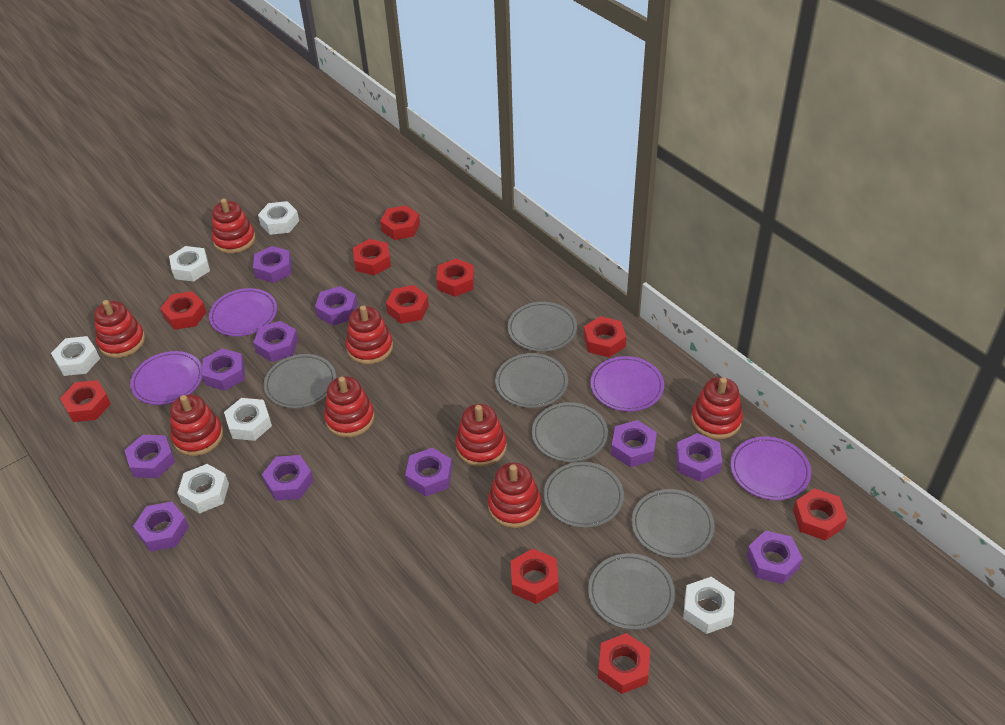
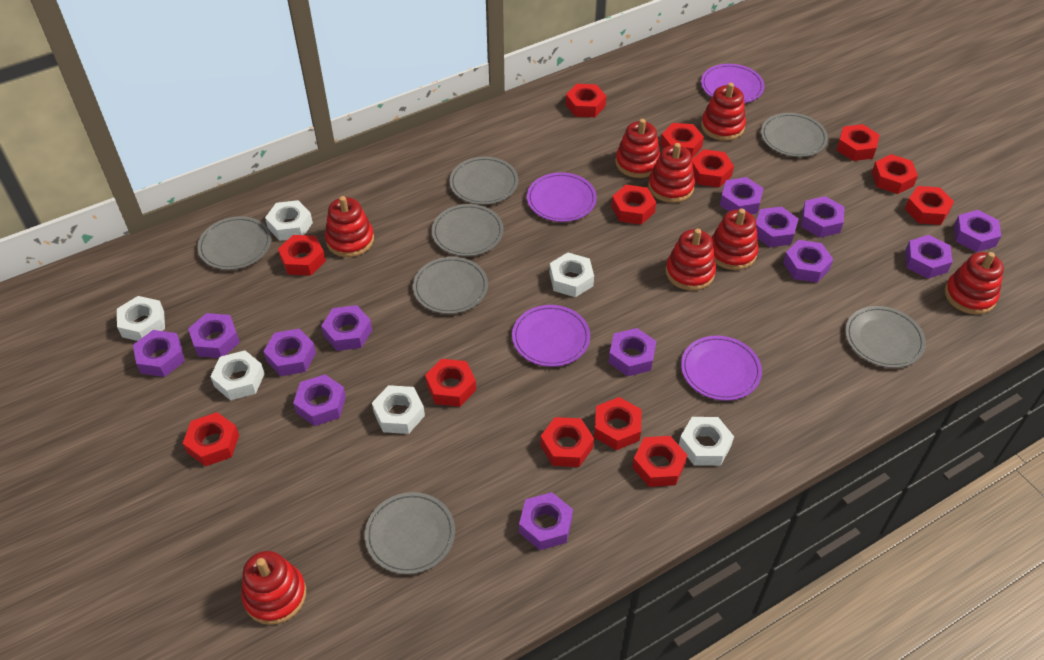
purple nut: 11 -> 13
red nut: 10 -> 13

